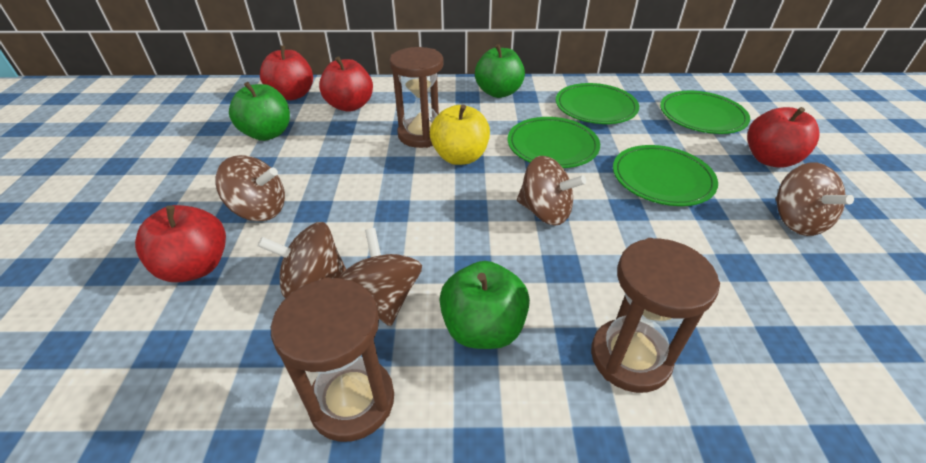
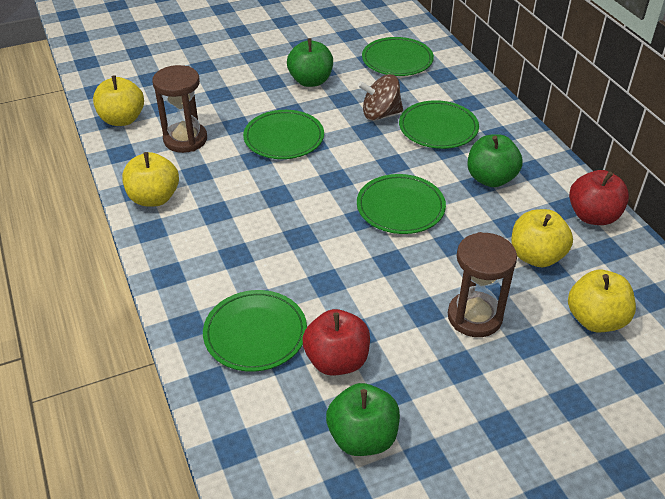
brown hourglass: 3 -> 2
brown spinning top: 5 -> 1
green plate: 4 -> 5
red apple: 4 -> 2
yellow apple: 1 -> 4

